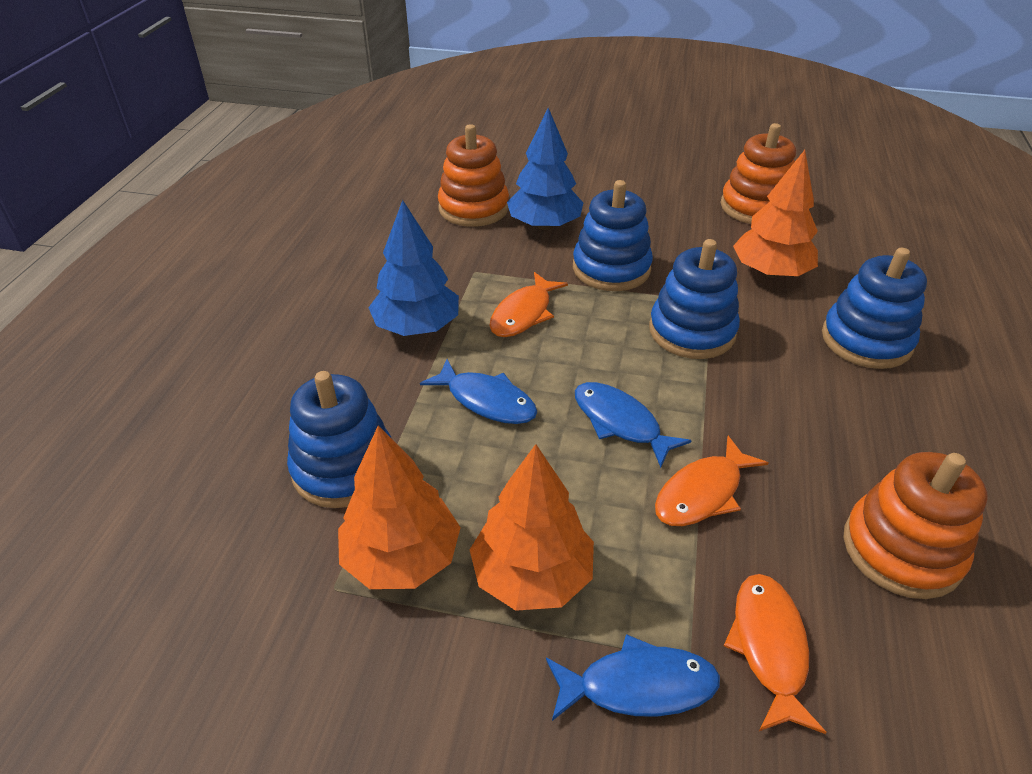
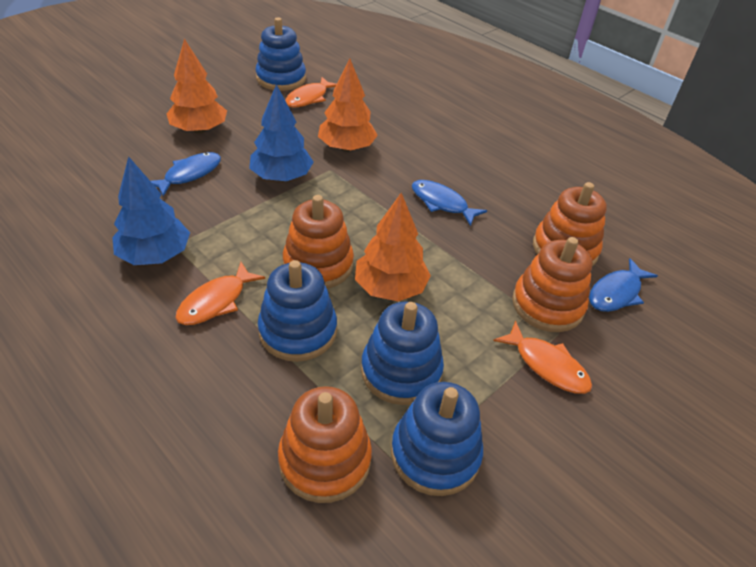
orange stacking toy: 3 -> 4

